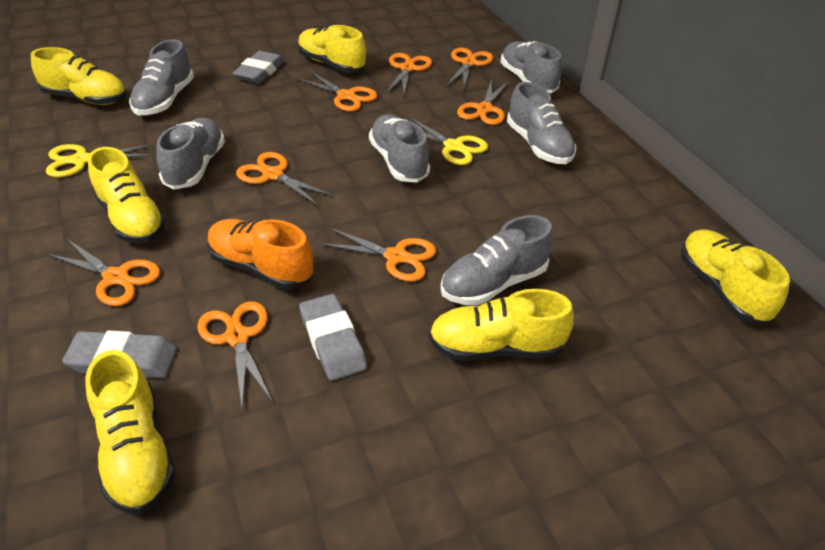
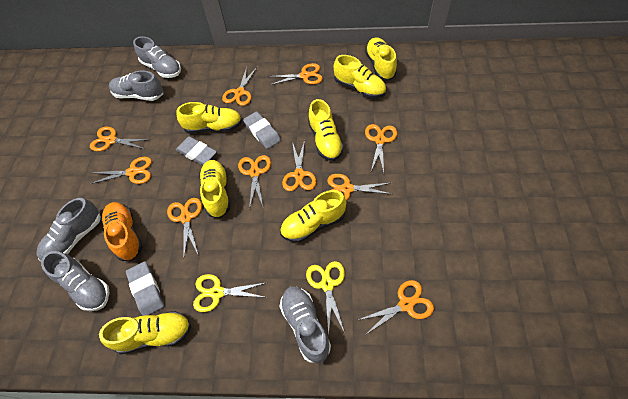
grey shoe: 6 -> 5
orange scissors: 8 -> 10
yellow shoe: 6 -> 7

